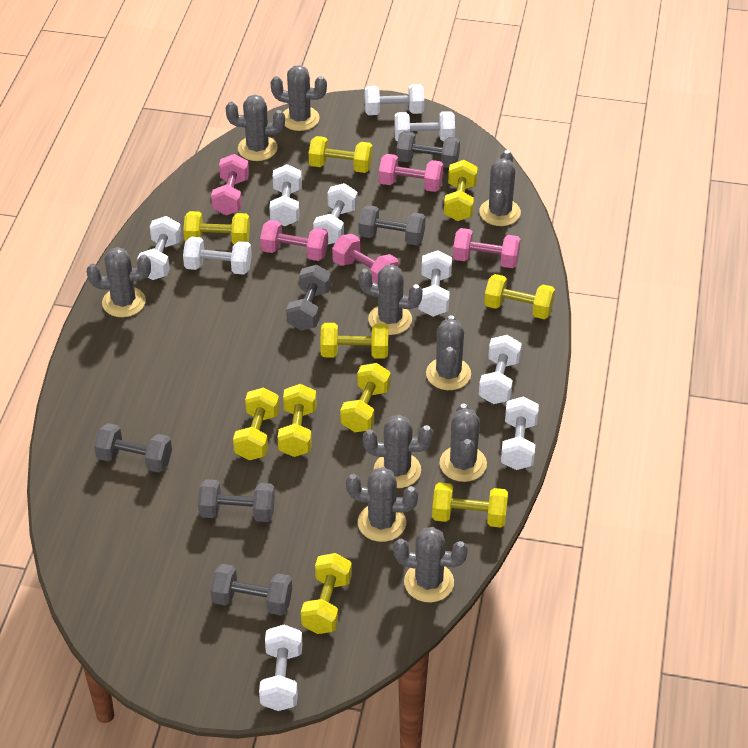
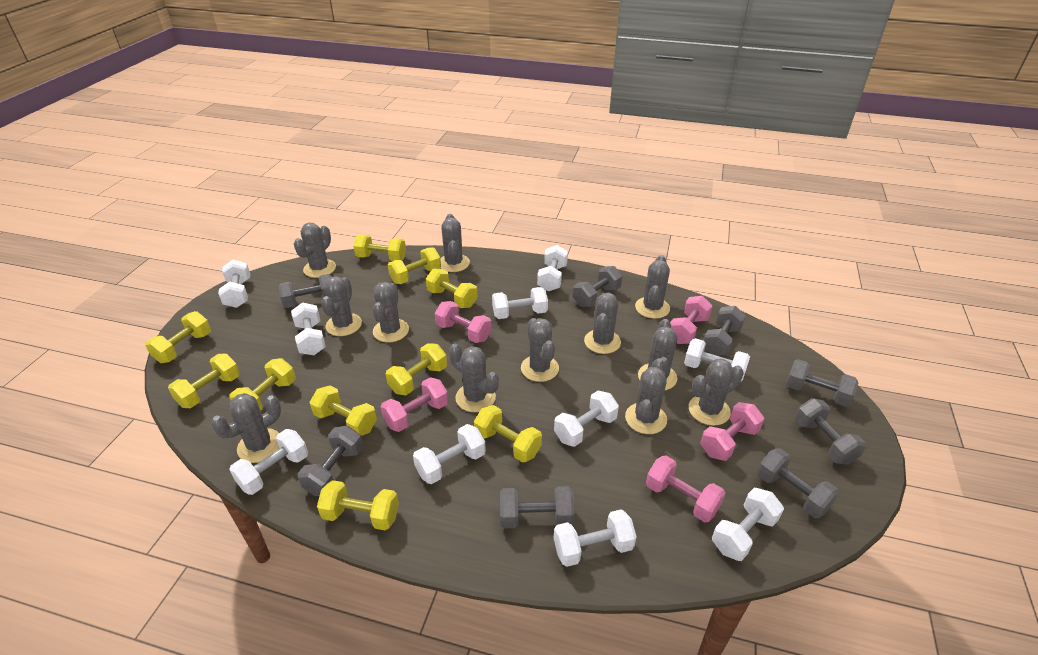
grey cactus: 10 -> 12
grey dumbbell: 6 -> 8

